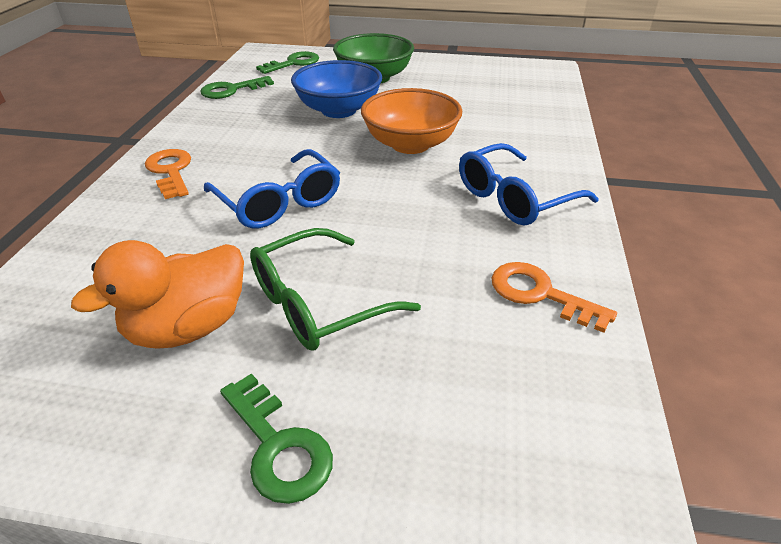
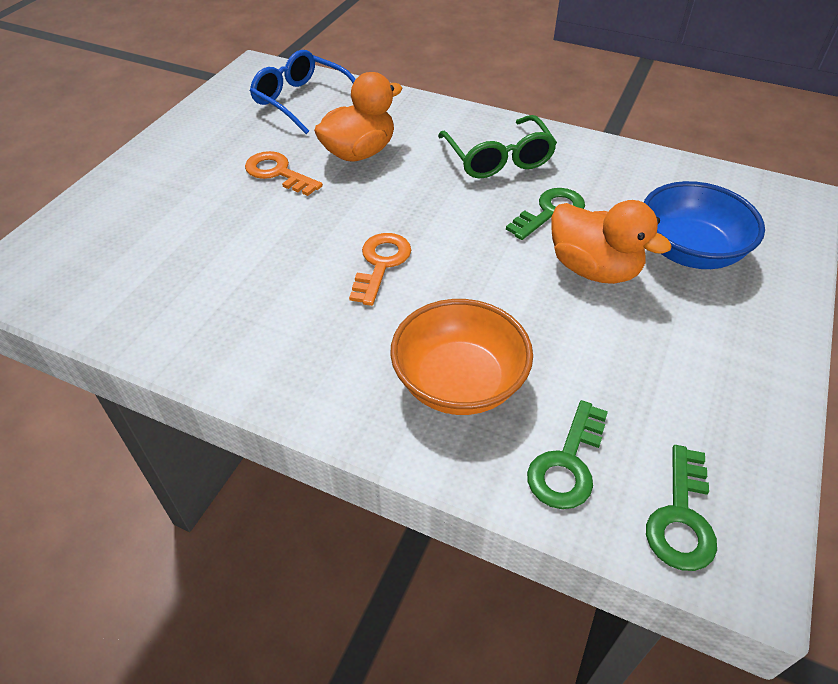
blue glasses: 2 -> 1
green bowl: 1 -> 0
orange duck: 1 -> 2

